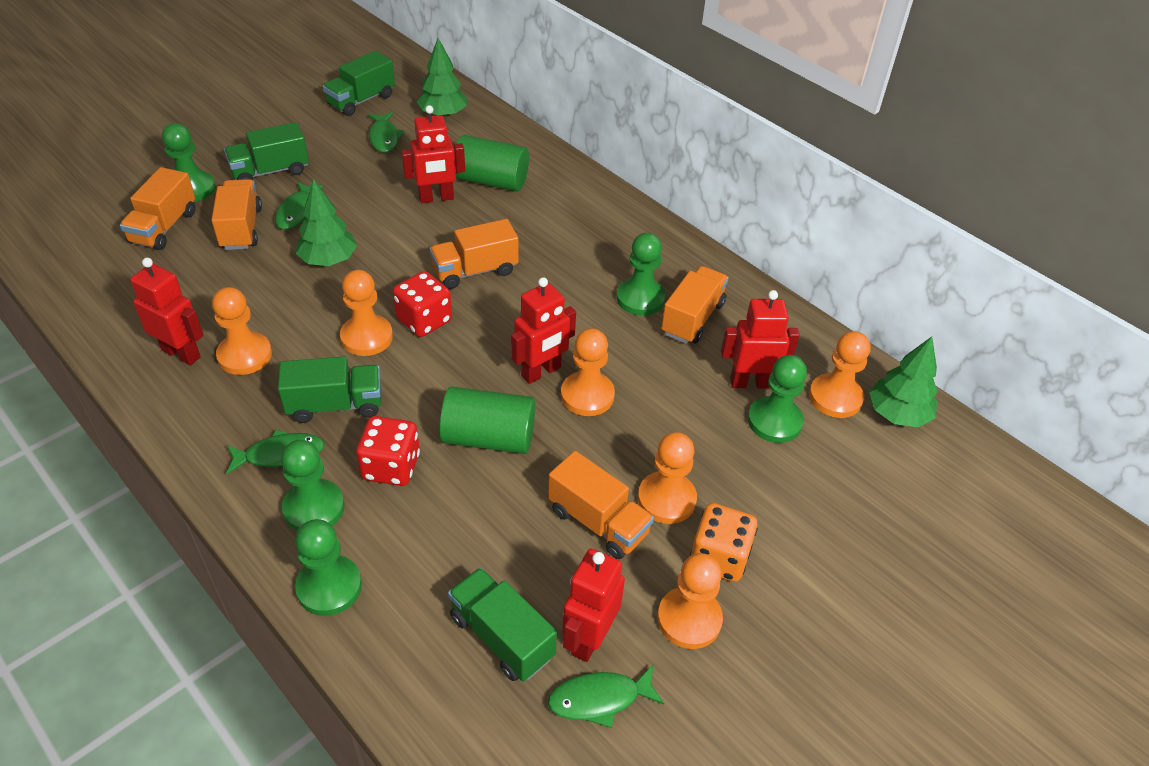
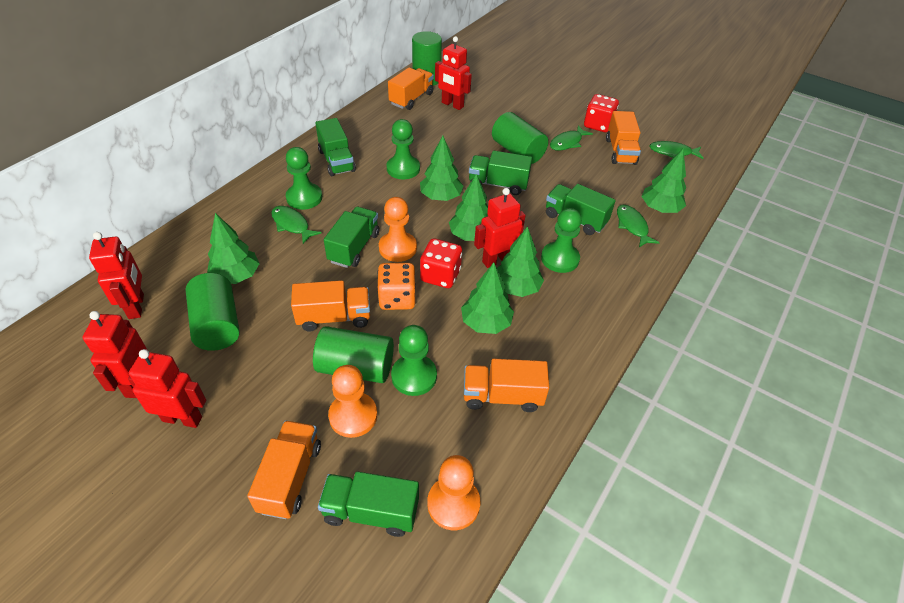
green cylinder: 2 -> 4
green pawn: 5 -> 4
green tree: 3 -> 6
green truck: 4 -> 5
orange pawn: 6 -> 3

